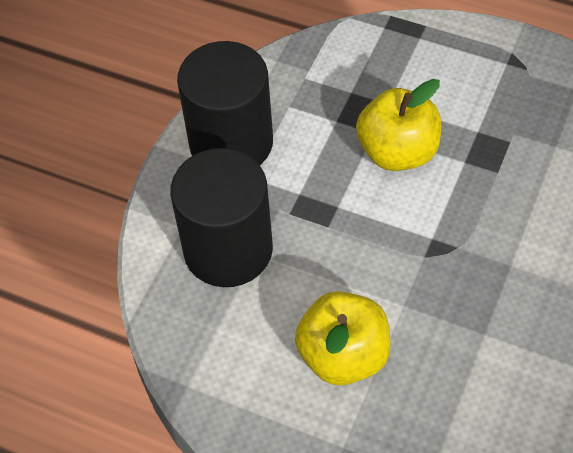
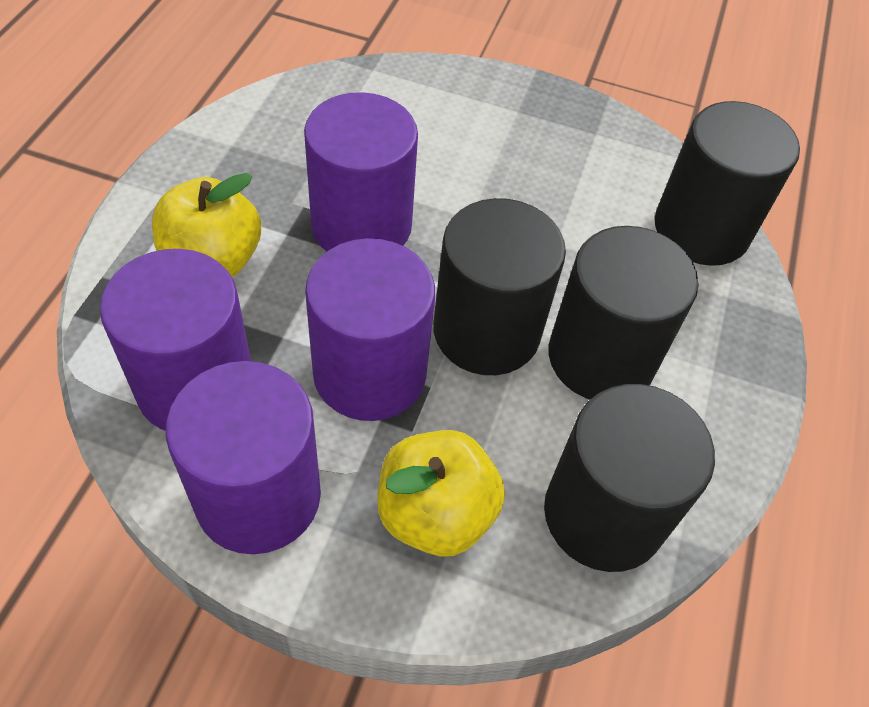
black cylinder: 2 -> 4
purple cylinder: 0 -> 4

